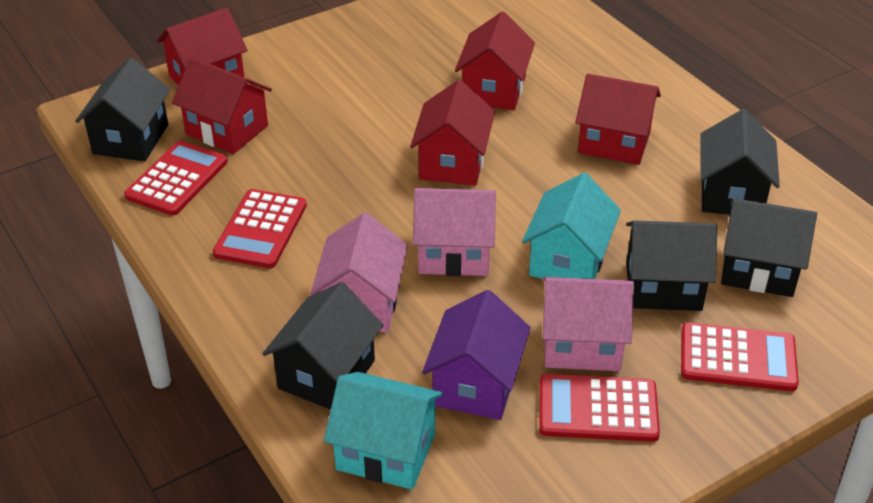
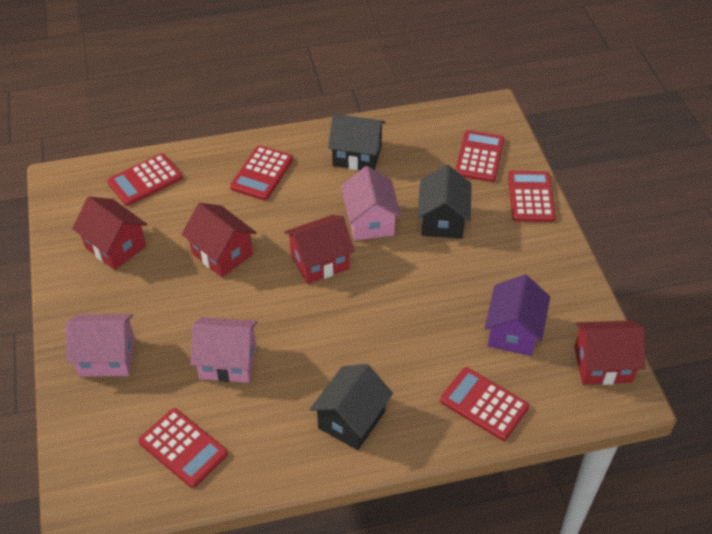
black house: 5 -> 3
red calculator: 4 -> 6
red house: 5 -> 4
turquoise house: 2 -> 0

